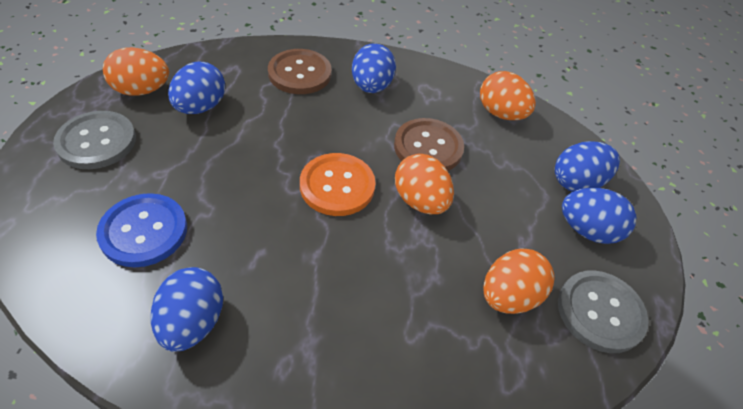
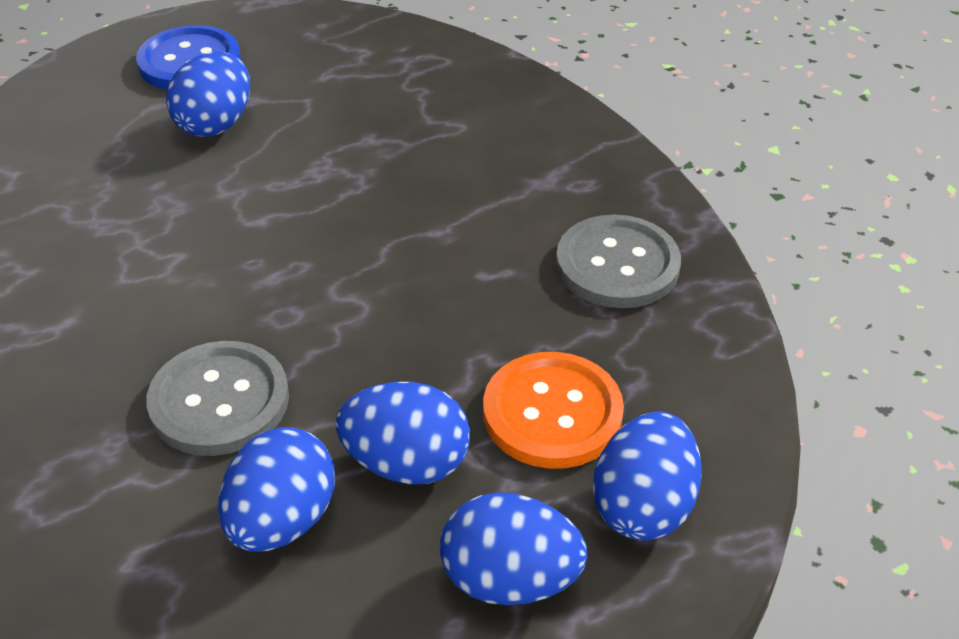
brown button: 2 -> 0
orange egg: 4 -> 0

